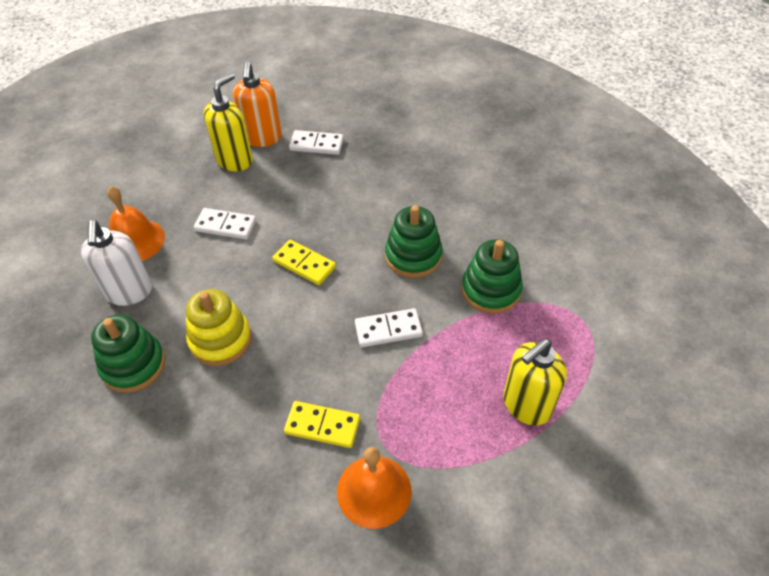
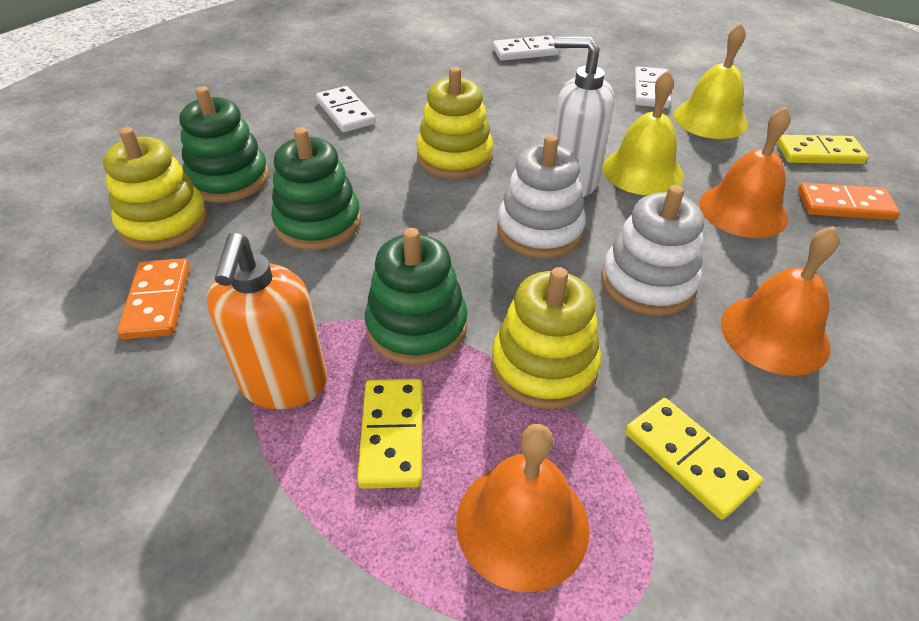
orange bell: 2 -> 3
orange domino: 0 -> 2
white stacking toy: 0 -> 2
yellow bell: 0 -> 2
yellow domino: 2 -> 3
yellow soap dispenser: 2 -> 0
yellow stacking toy: 1 -> 3

